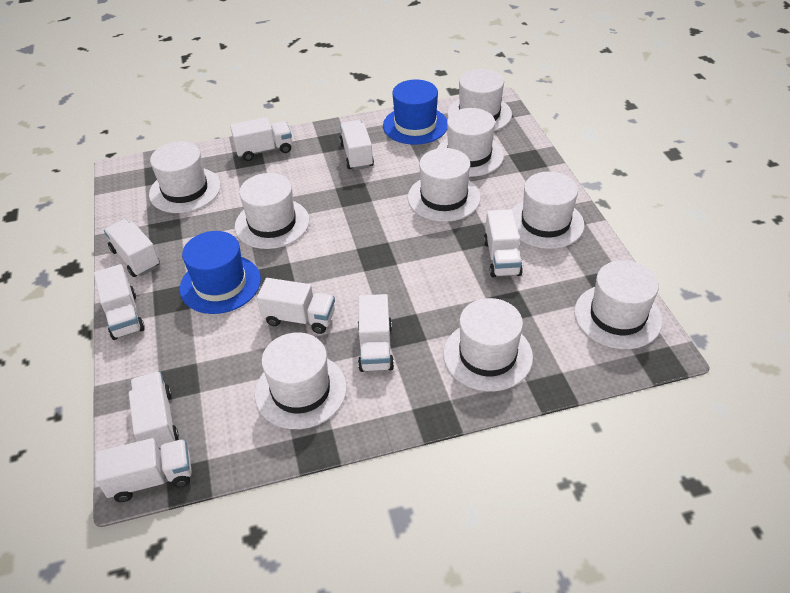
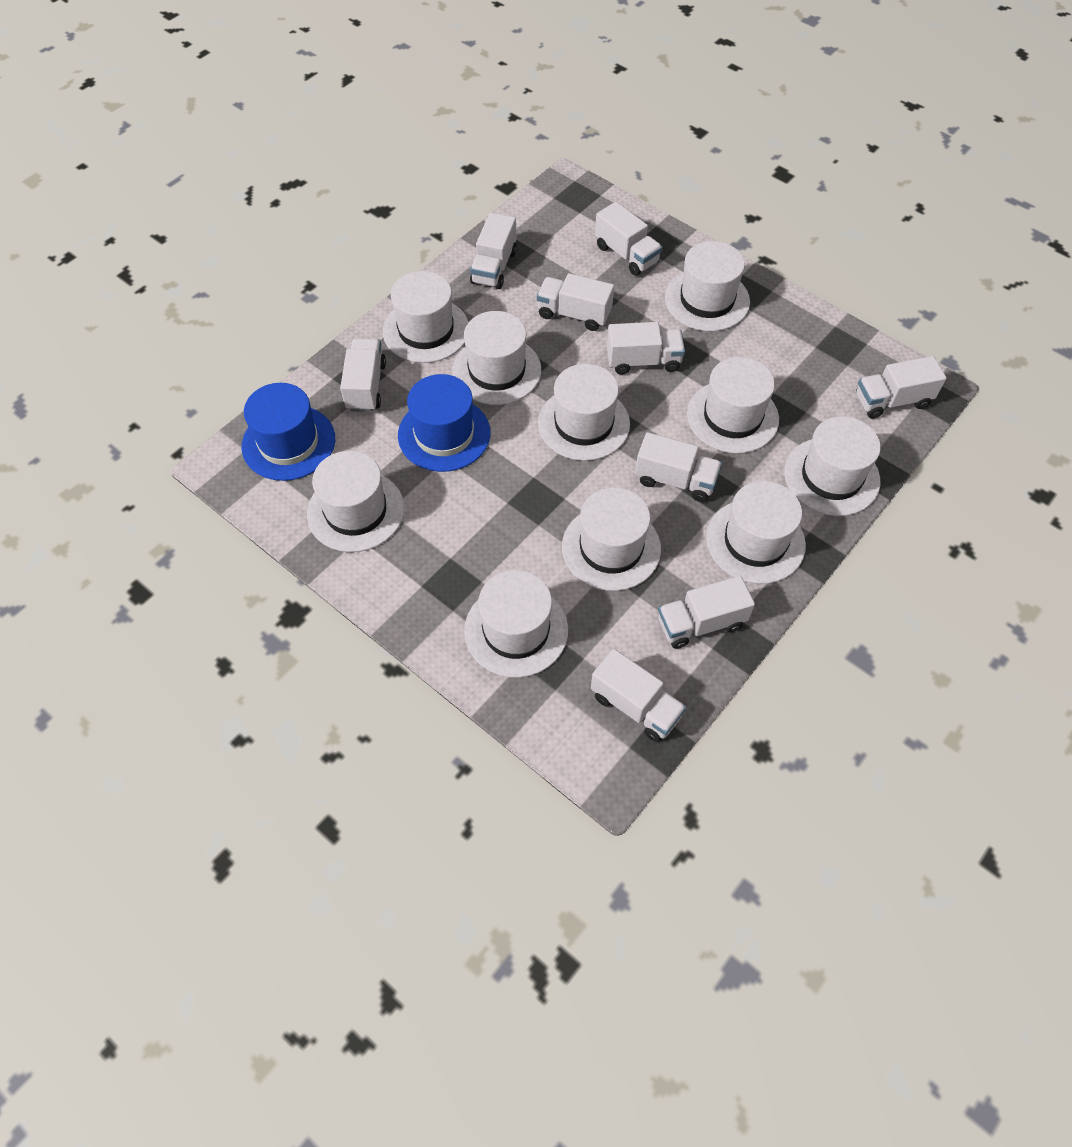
white hat: 9 -> 10

